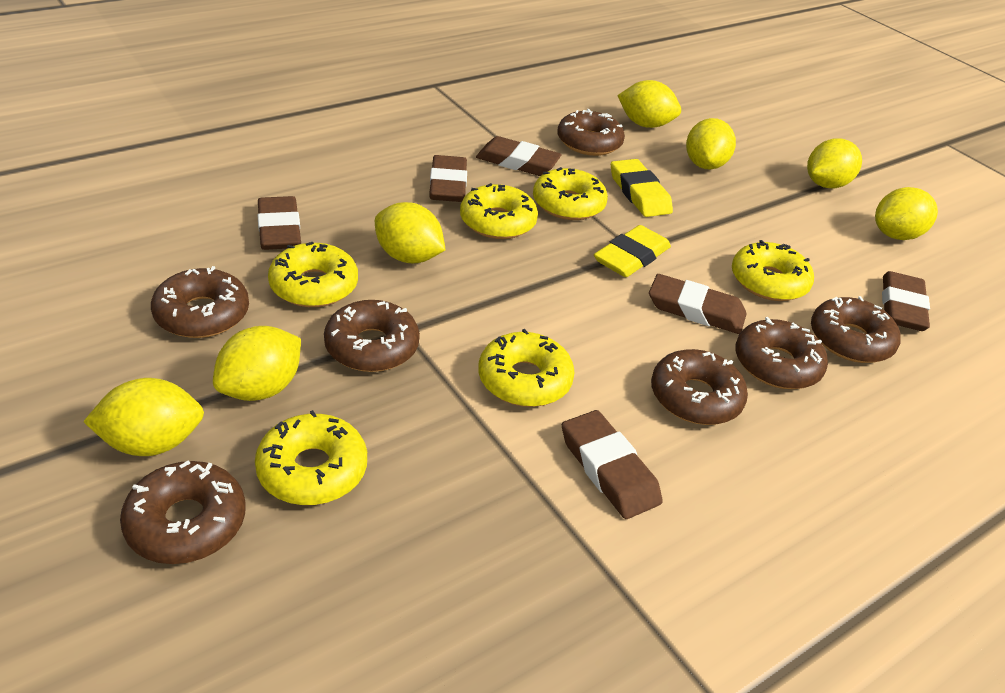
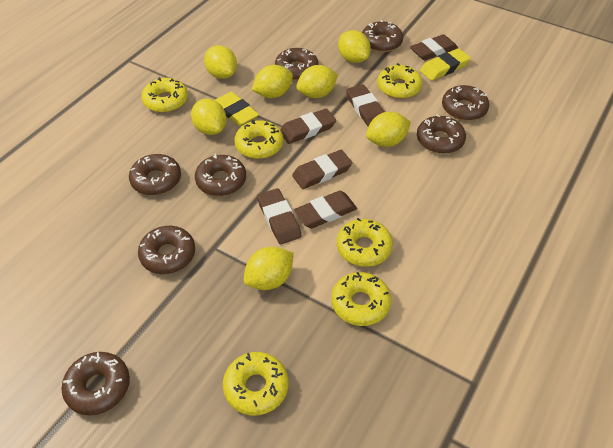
brown donut: 7 -> 8

